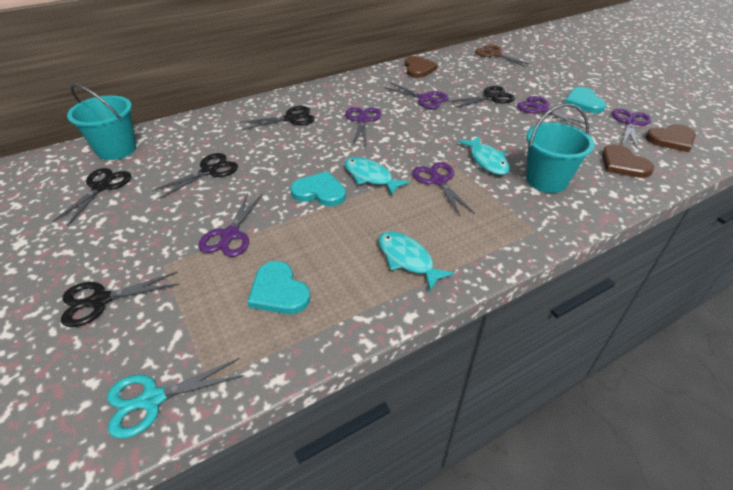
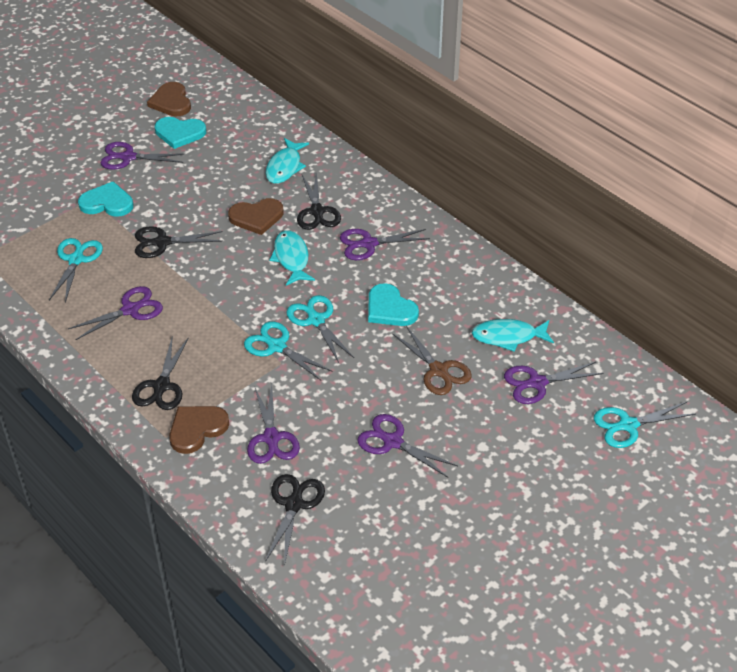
black scissors: 5 -> 4
turquoise bucket: 2 -> 0
turquoise scissors: 1 -> 4

